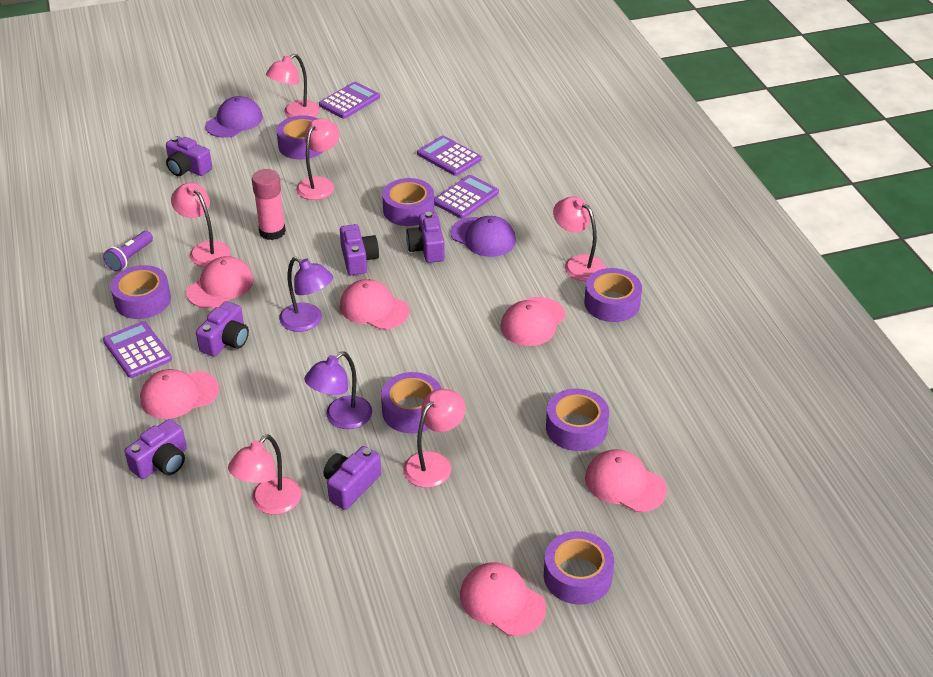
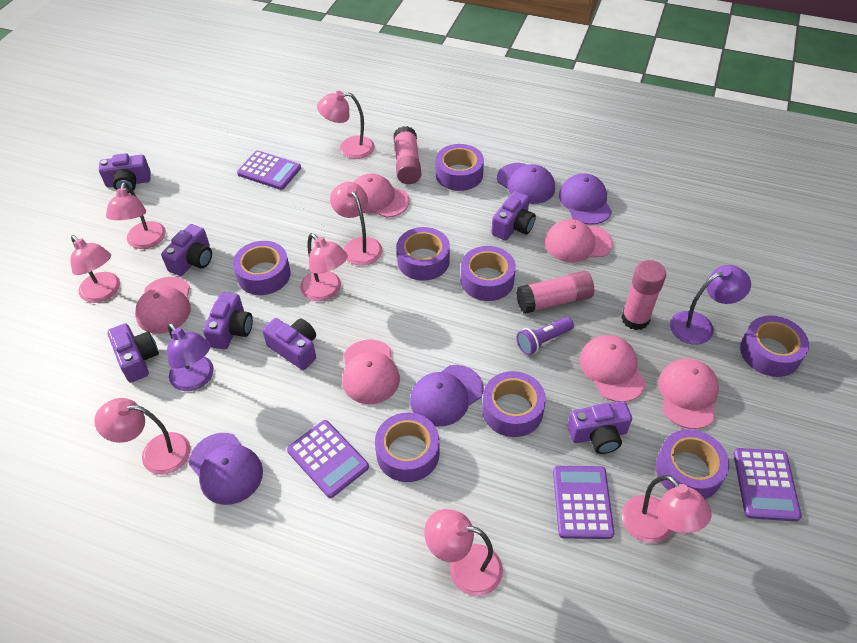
pink glue stick: 1 -> 3
pink lamp: 6 -> 8
purple camera: 6 -> 7
purple cap: 2 -> 4
purple tape: 7 -> 8

